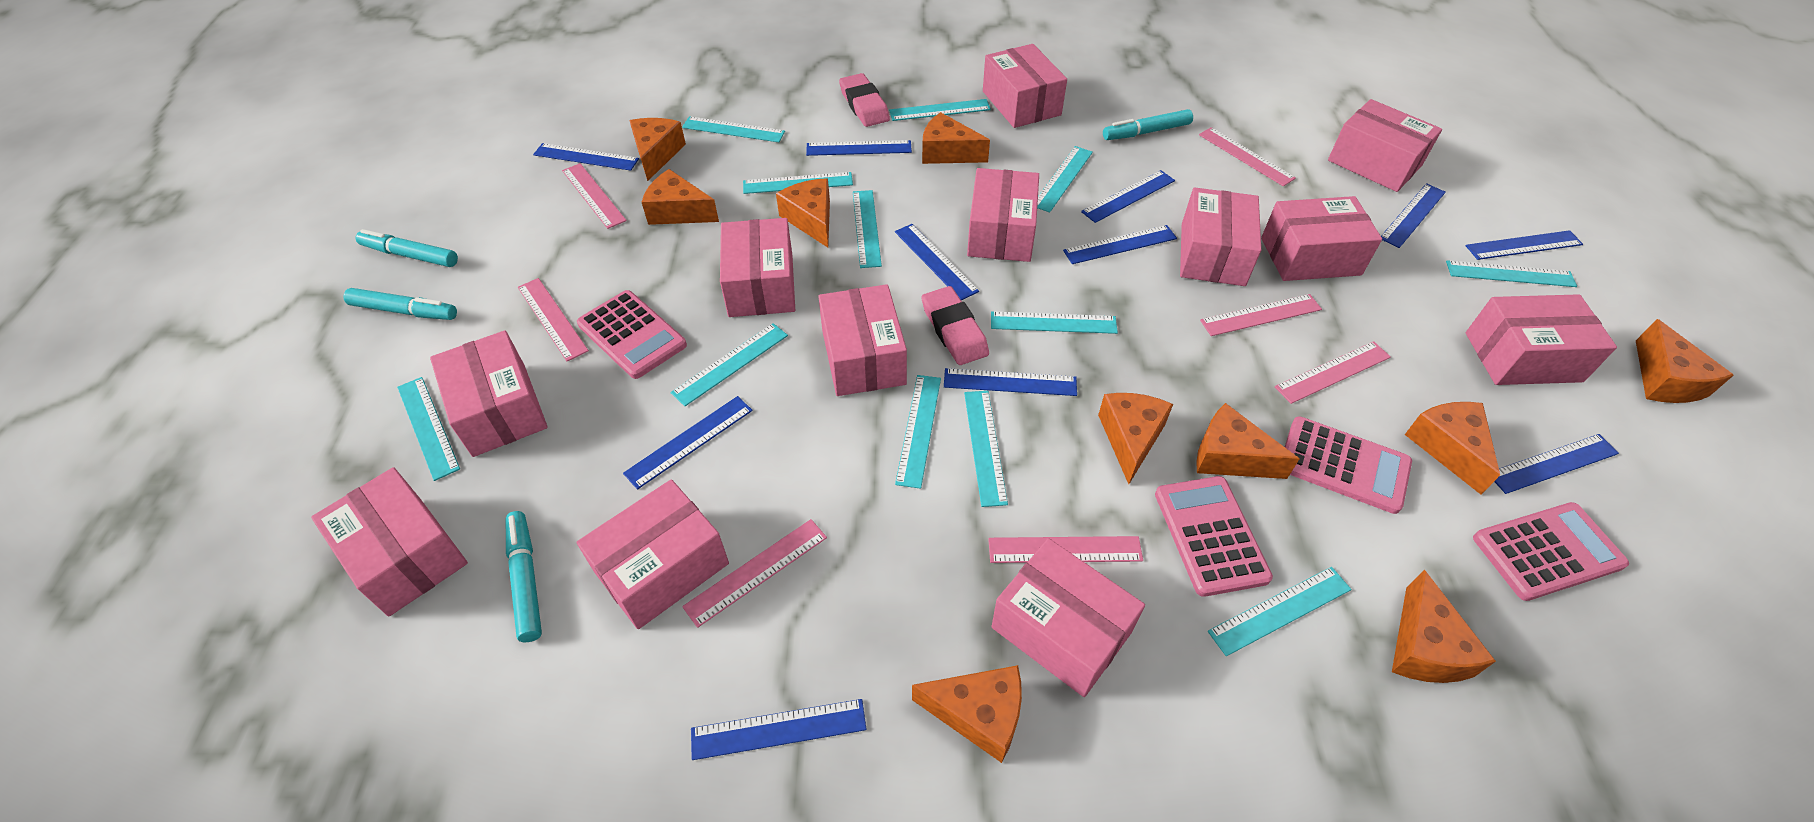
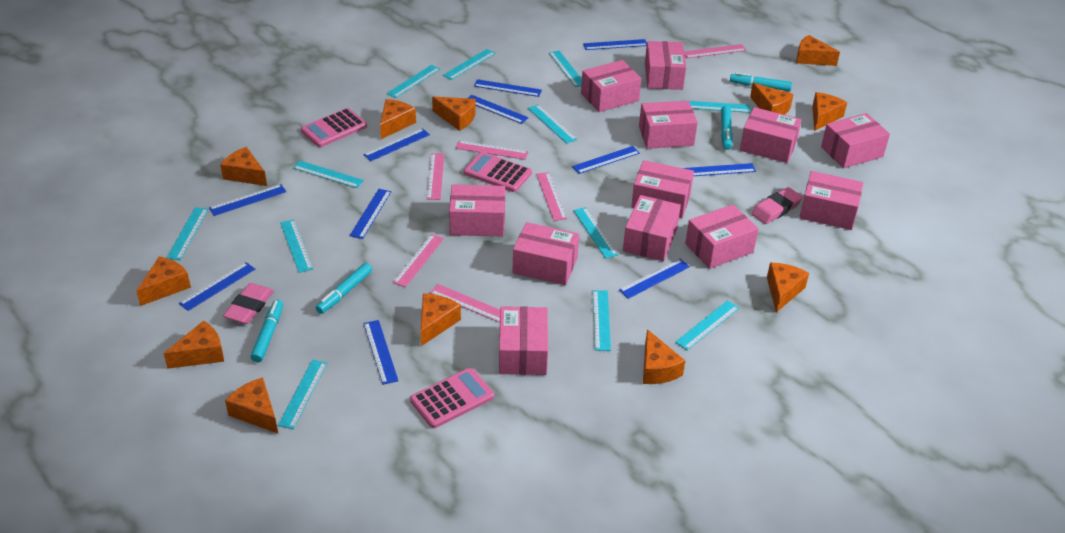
orange cheese: 10 -> 12
pink calculator: 4 -> 3
pink ruler: 7 -> 6

